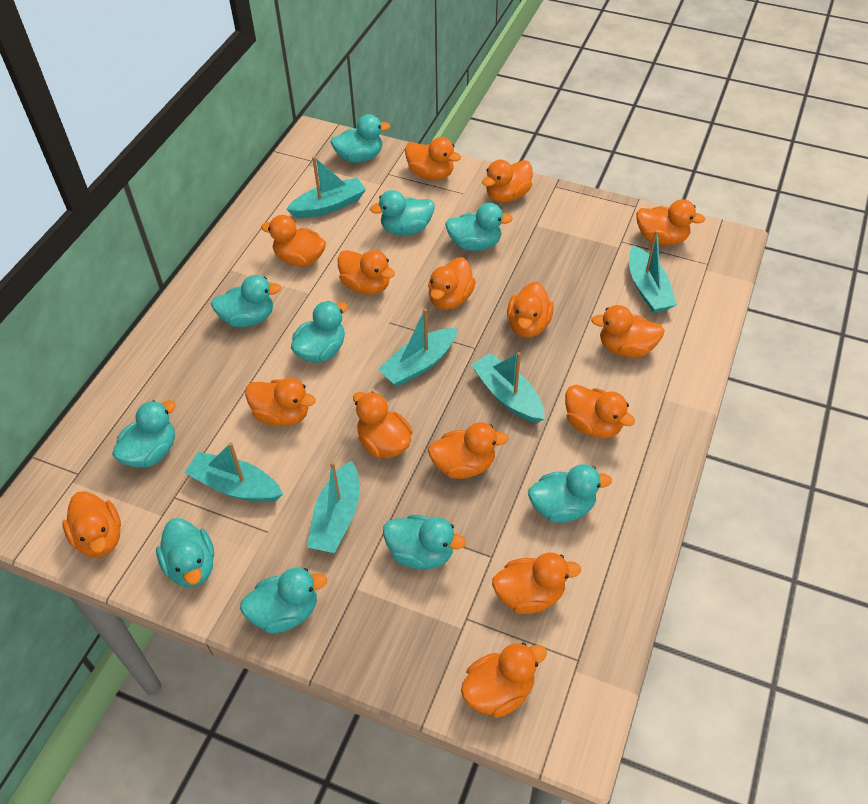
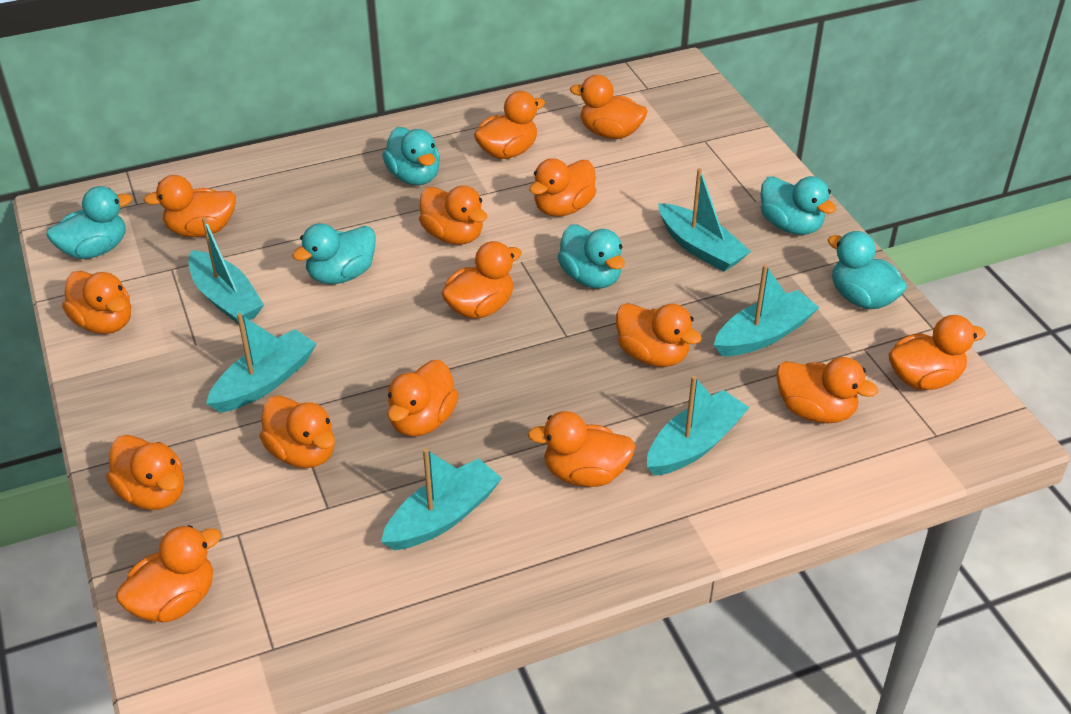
turquoise duck: 10 -> 6

